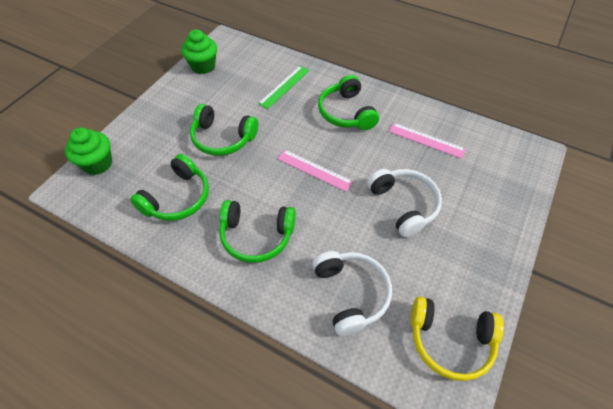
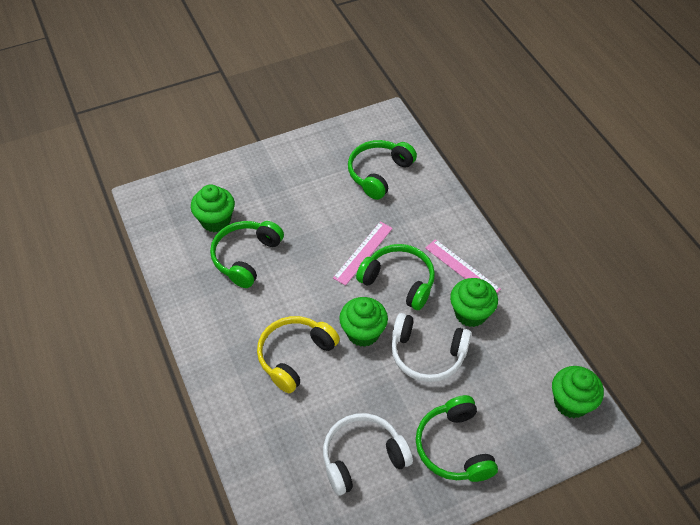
green cupcake: 2 -> 4
green ruler: 1 -> 0

